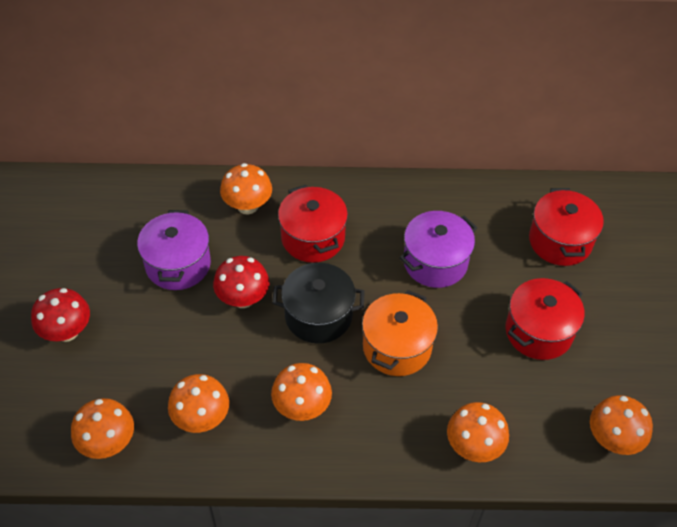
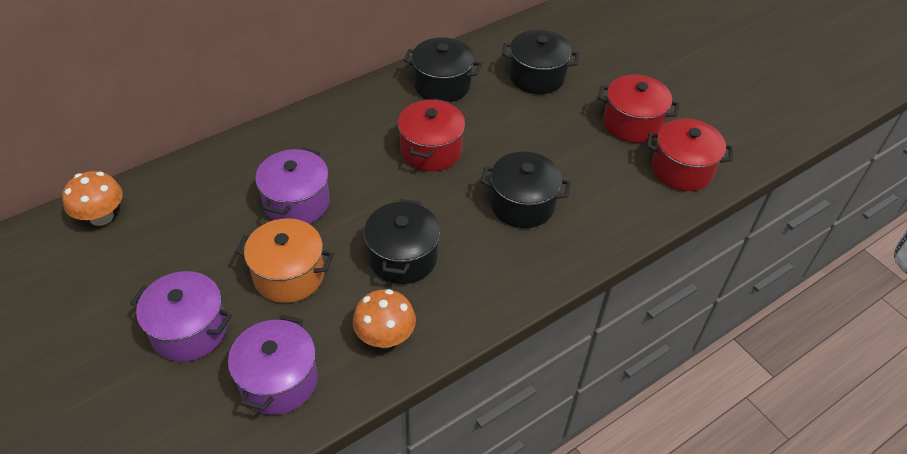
black pot: 1 -> 4
orange mushroom: 6 -> 2
purple pot: 2 -> 3
red mushroom: 2 -> 0

